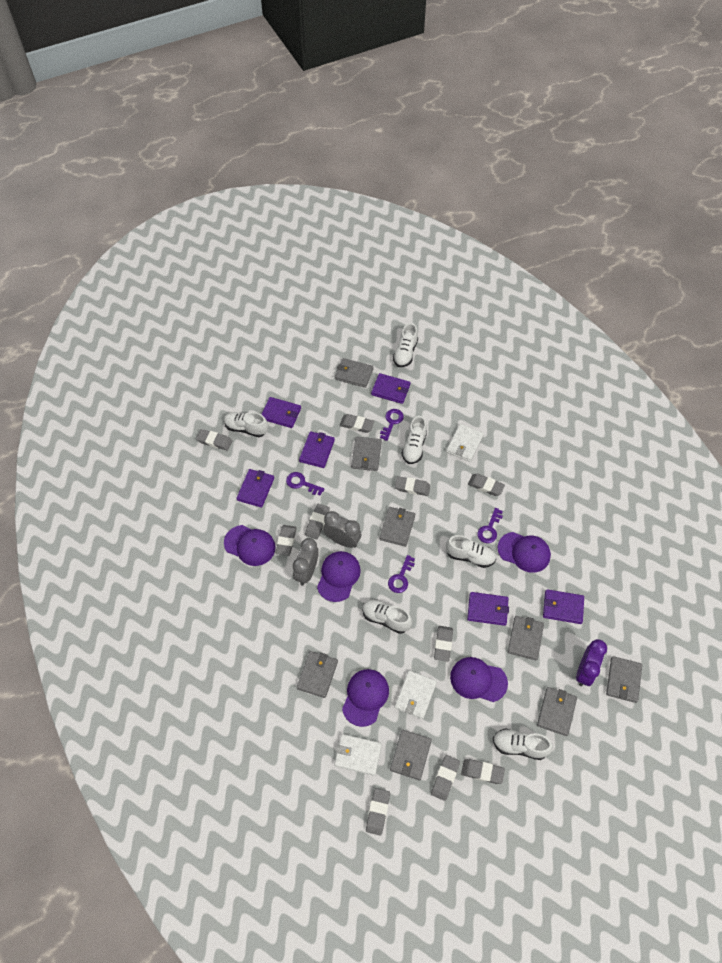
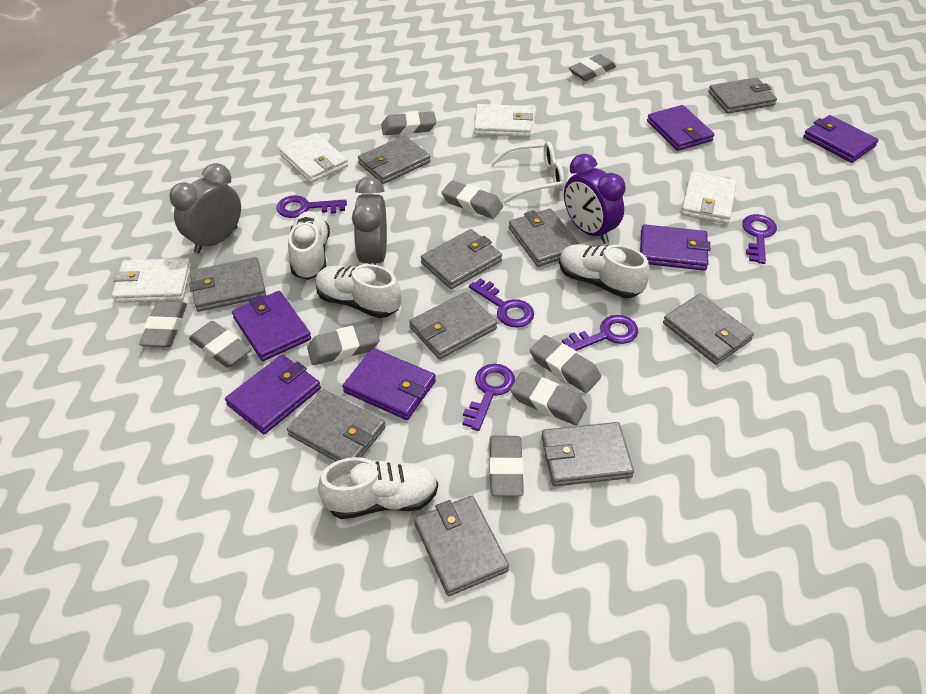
grey eraser: 10 -> 9
grey wallet: 8 -> 10
purple cap: 5 -> 0
purple key: 4 -> 5
white glasses: 0 -> 1
white shoe: 6 -> 4
white wallet: 3 -> 4

